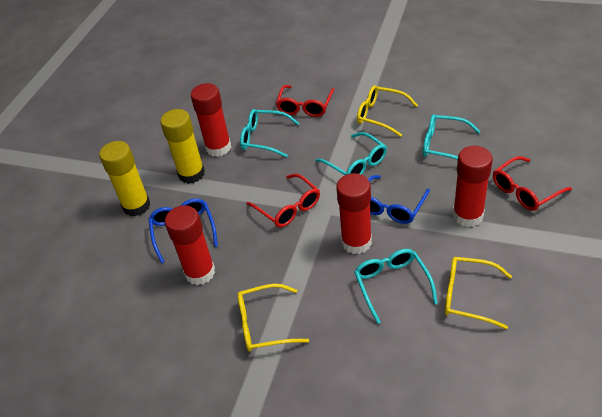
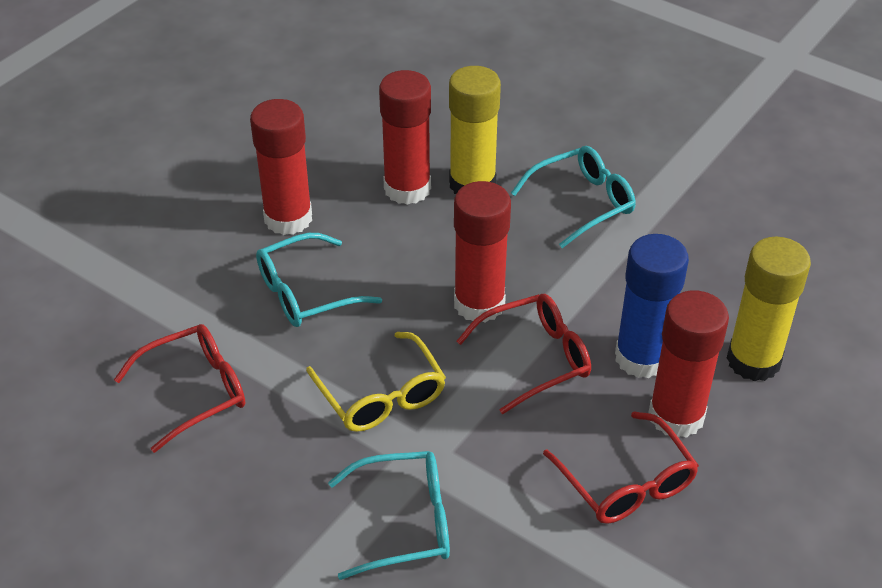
blue glasses: 2 -> 0
blue glue stick: 0 -> 1
turquoise glasses: 4 -> 3
yellow glasses: 3 -> 1

